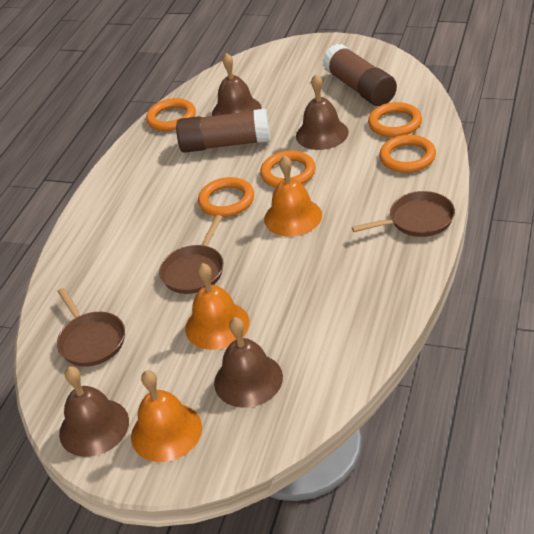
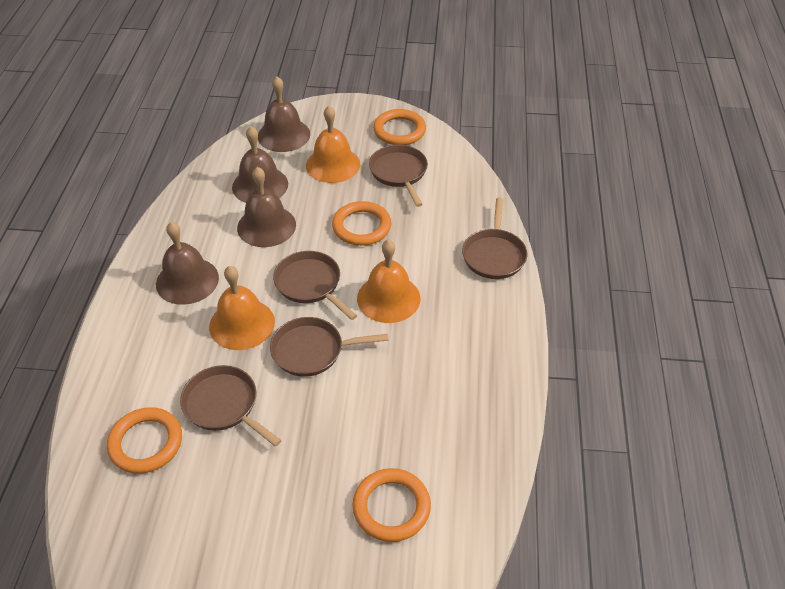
brown glue stick: 2 -> 0
brown pan: 3 -> 5
orange ring: 5 -> 4

